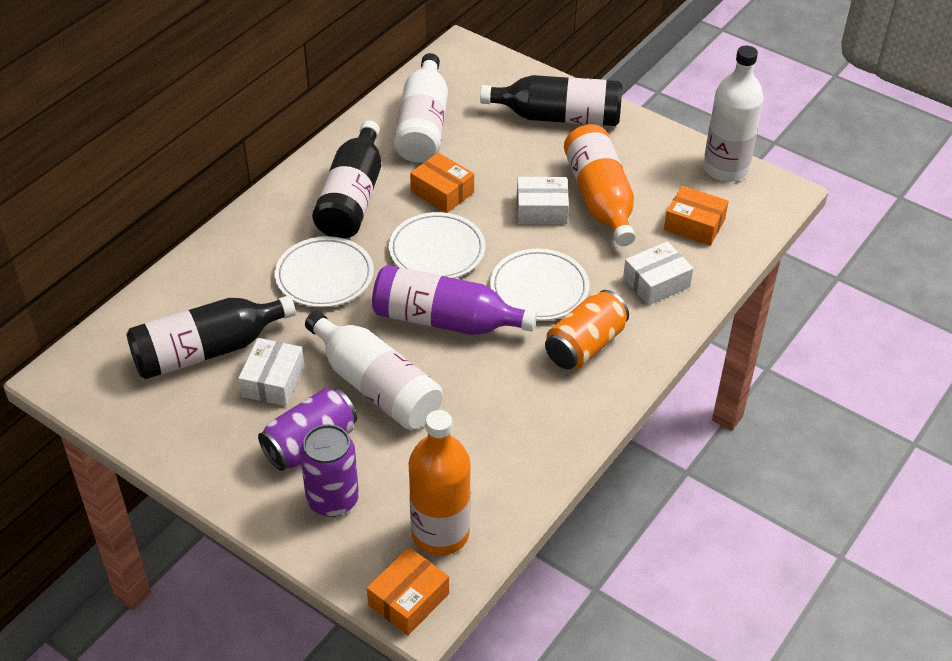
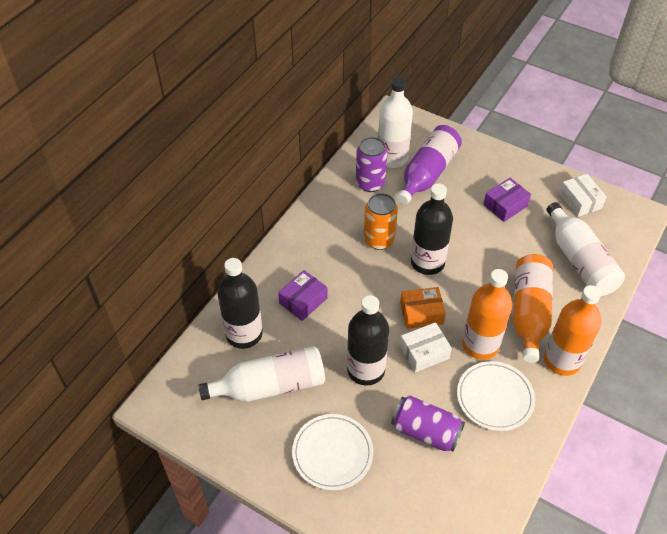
orange bottle: 2 -> 3
orange box: 3 -> 1
purple box: 0 -> 2
white box: 3 -> 2
white plate: 3 -> 2

